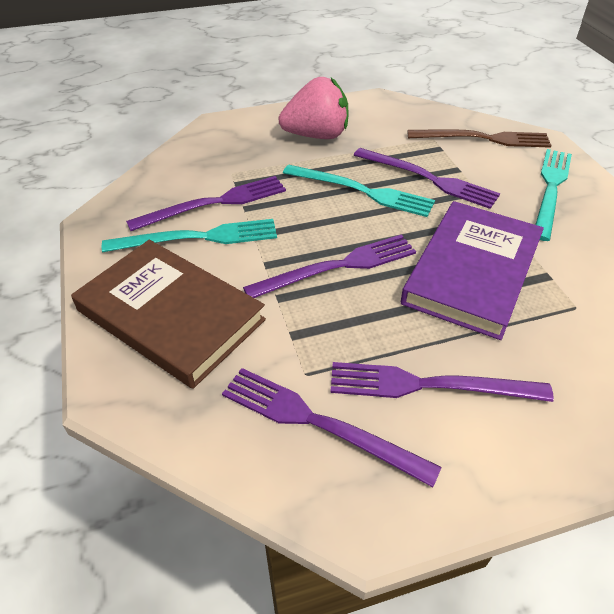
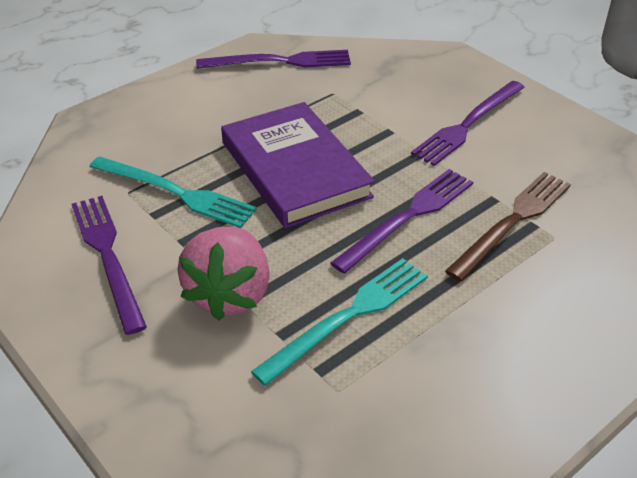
brown book: 1 -> 0
purple fork: 5 -> 4
turquoise fork: 3 -> 2

